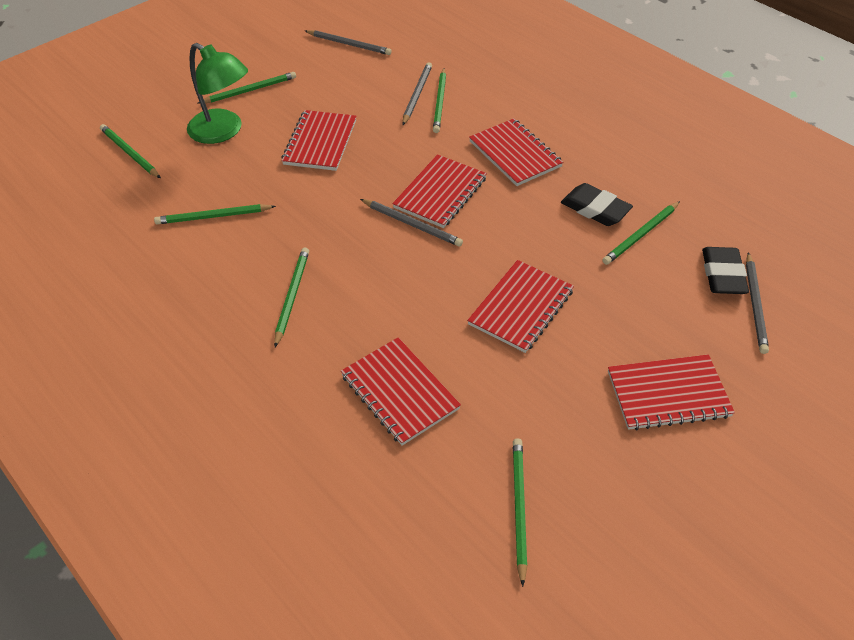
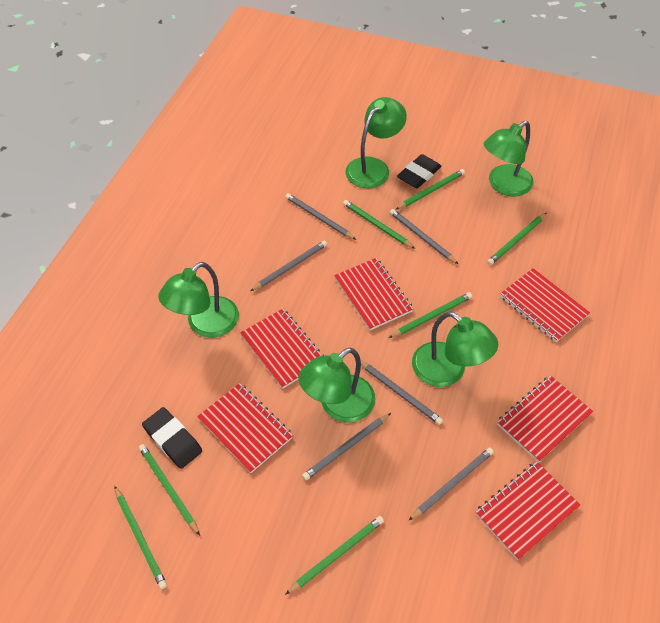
green lamp: 1 -> 5
grey pencil: 4 -> 6

